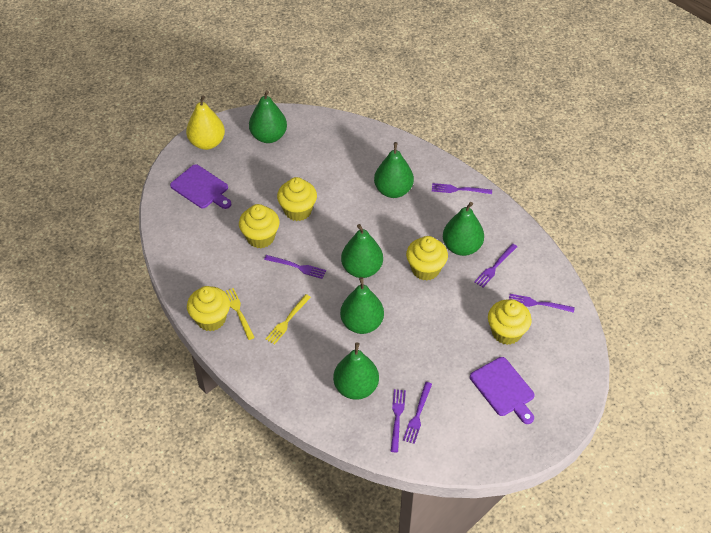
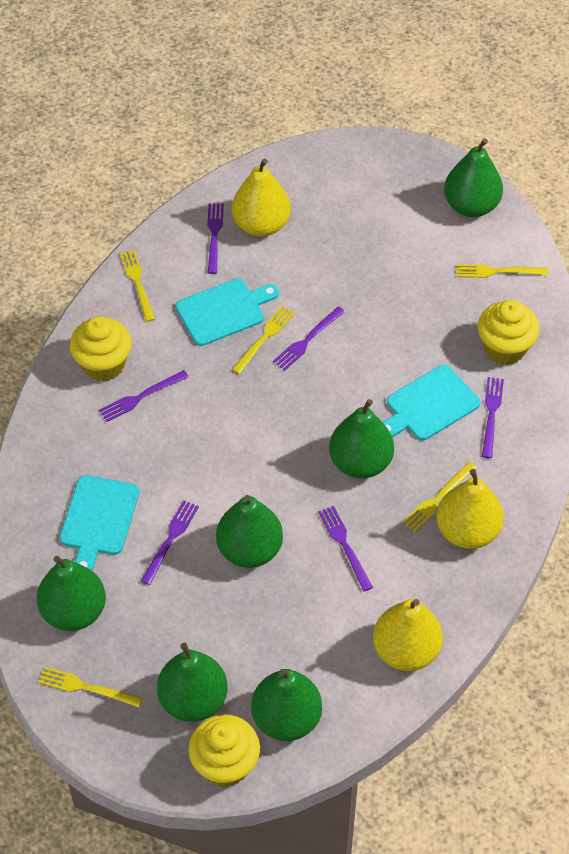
purple cutting board: 2 -> 0
turquoise cutting board: 0 -> 3
yellow cupcake: 5 -> 3
yellow fork: 2 -> 5
yellow pear: 1 -> 3

